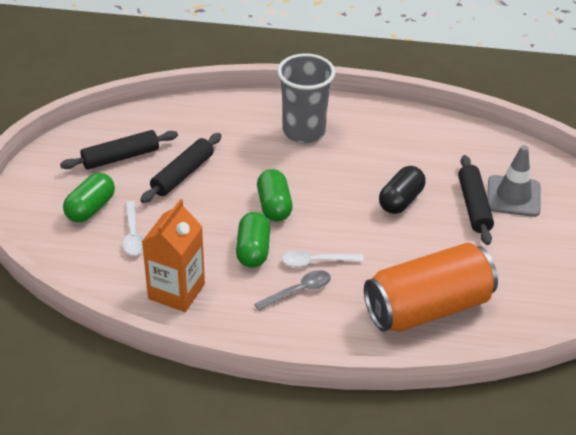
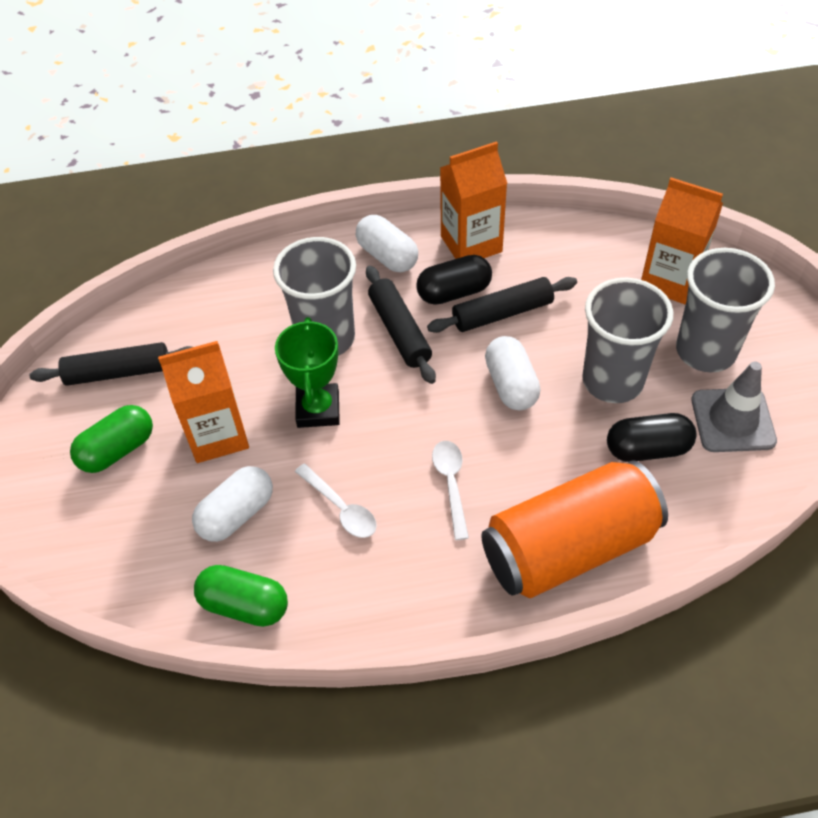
black capsule: 1 -> 2
green capsule: 3 -> 2
green trophy: 0 -> 1
grey cup: 1 -> 3
grey spoon: 1 -> 0
orange carton: 1 -> 3
white capsule: 0 -> 3

